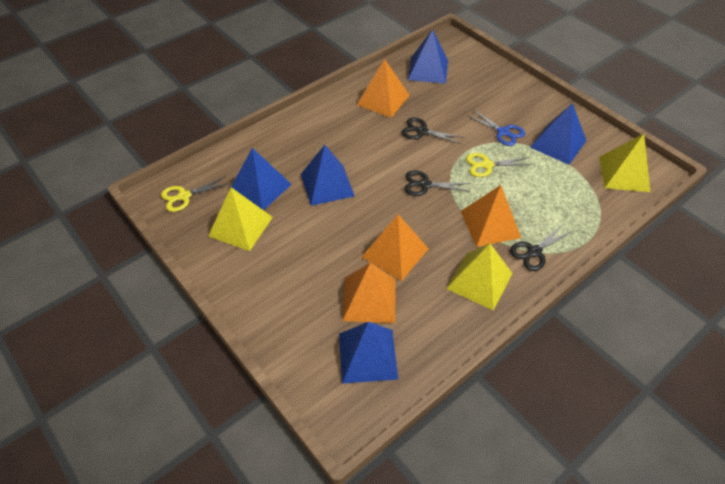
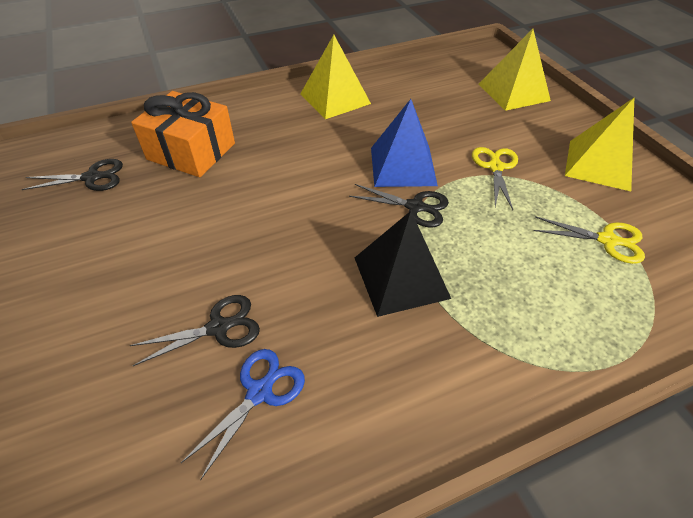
black pyramid: 0 -> 1
blue pyramid: 5 -> 1
orange gift: 0 -> 1
orange pyramid: 4 -> 0

